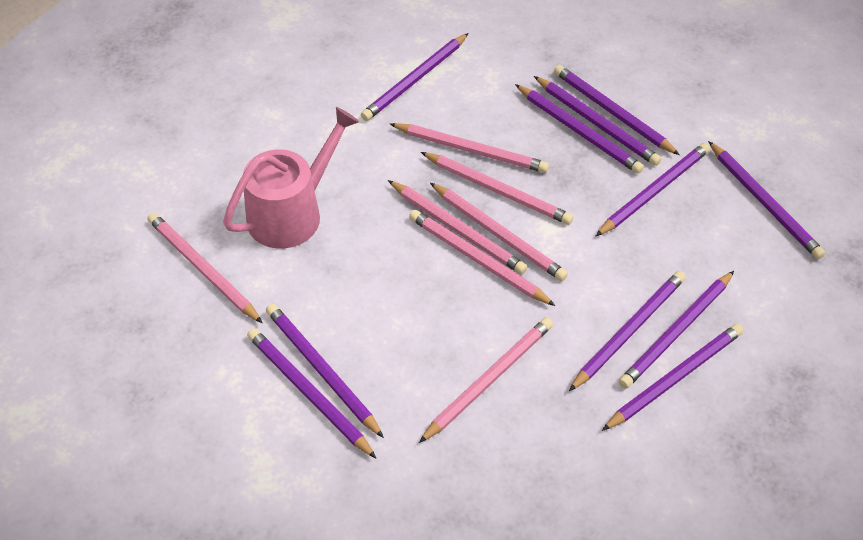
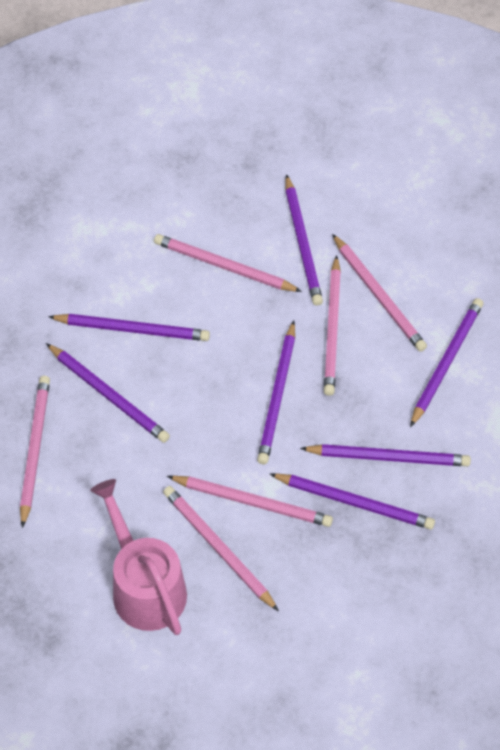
pink pencil: 7 -> 6
purple pencil: 11 -> 7

